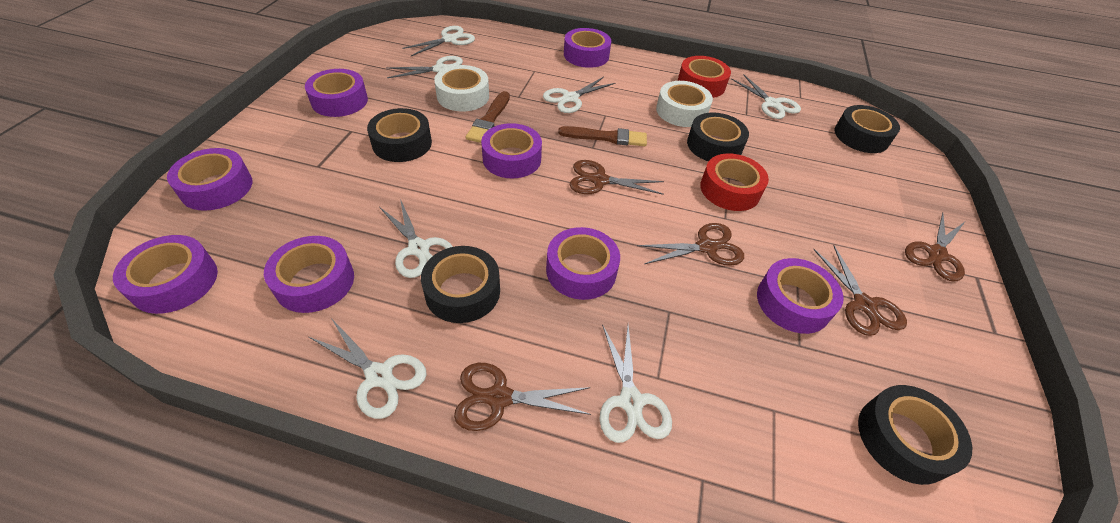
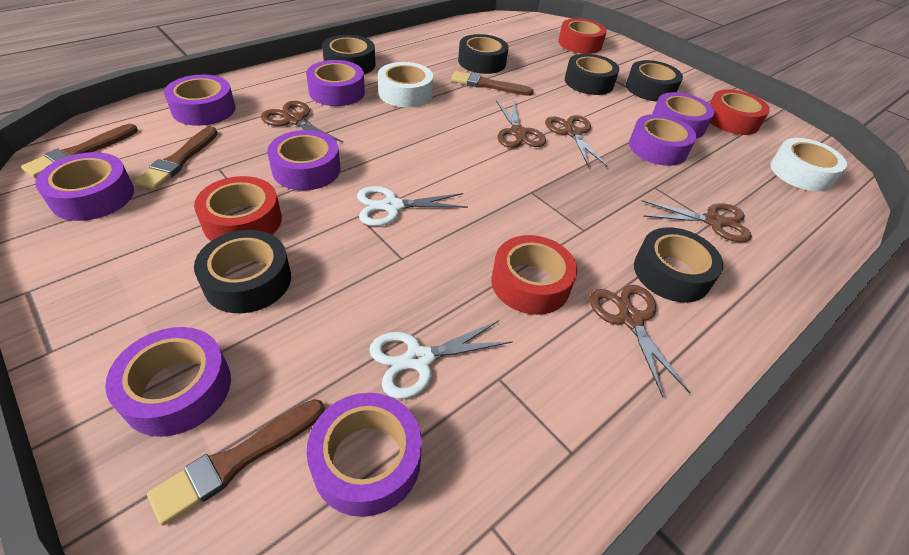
black tape: 5 -> 6
brown brush: 2 -> 4
red tape: 2 -> 4
white scissors: 7 -> 2

